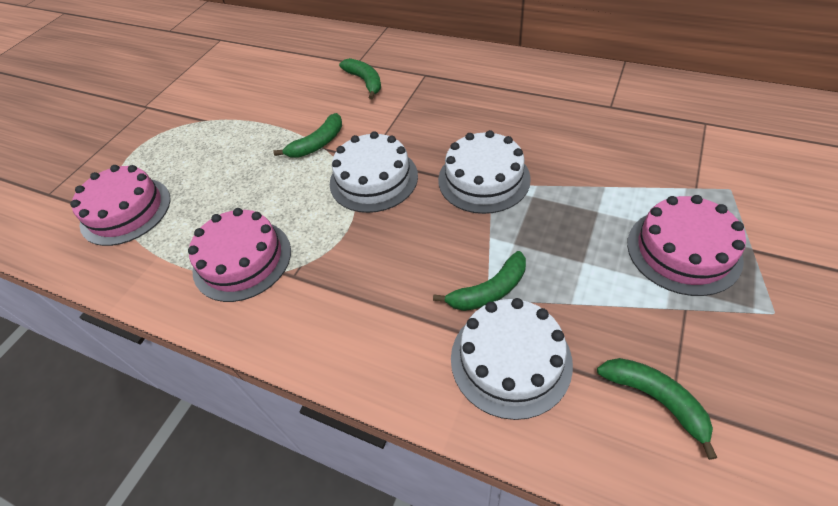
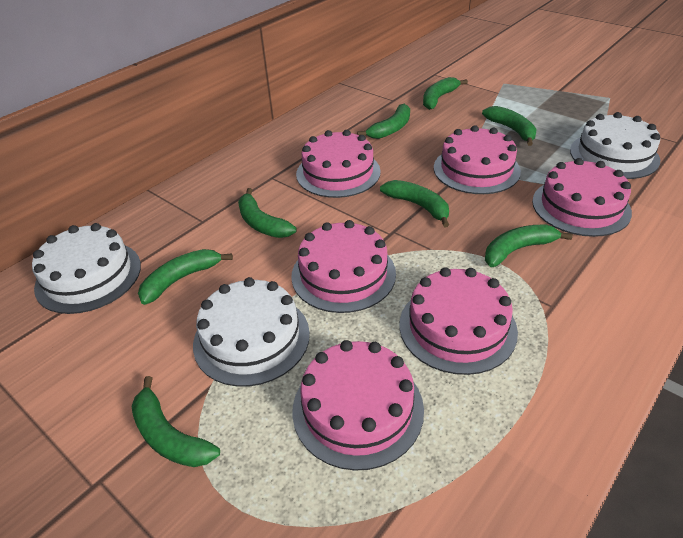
green banana: 4 -> 8
pink cake: 3 -> 6

